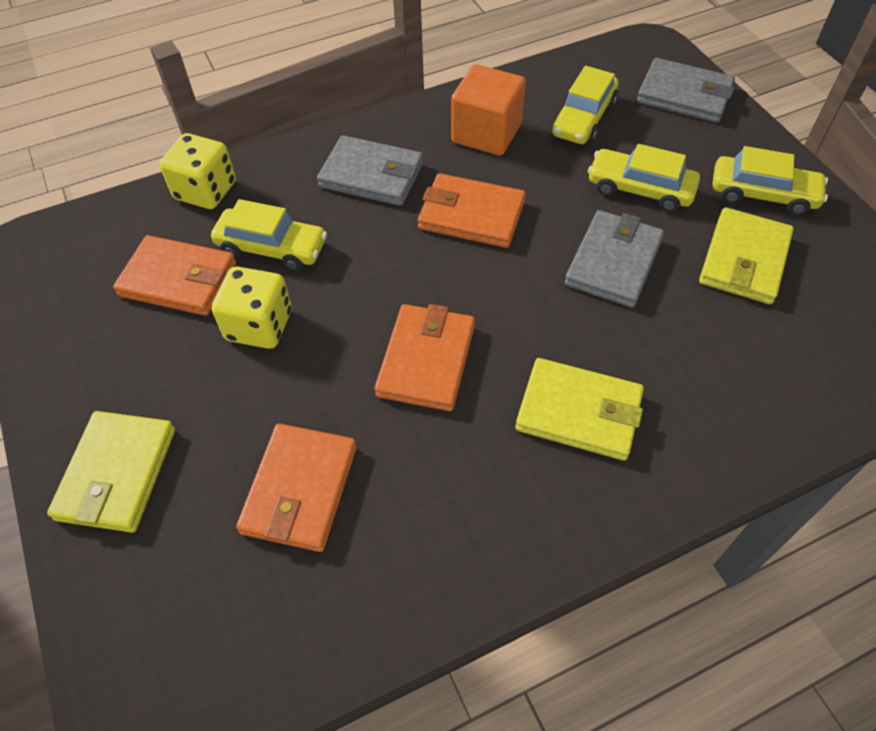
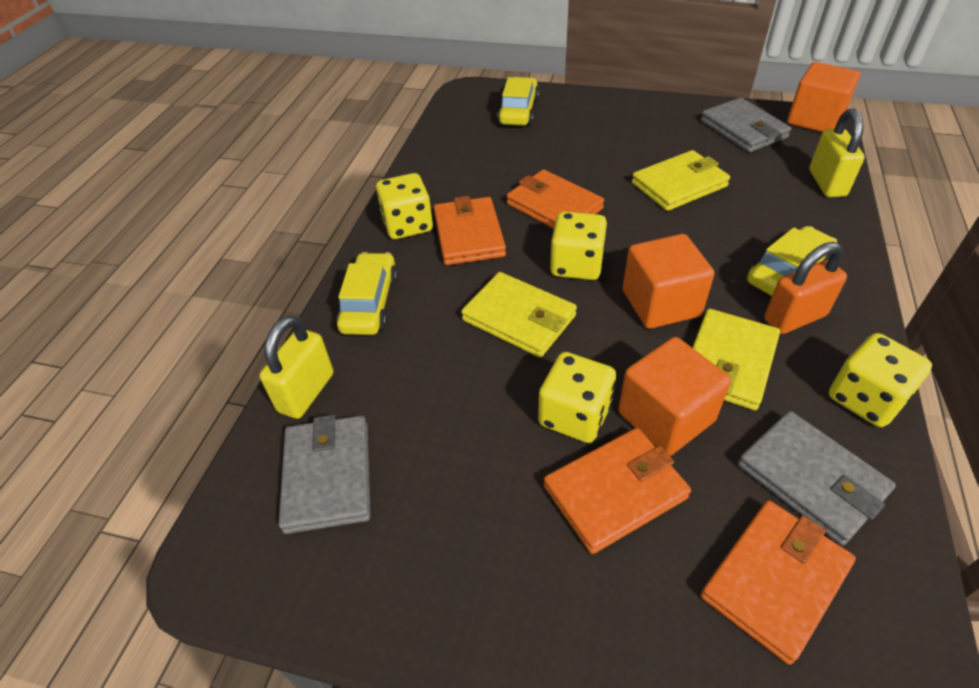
orange cube: 1 -> 3
orange padlock: 0 -> 1
yellow car: 4 -> 3
yellow dice: 2 -> 4
yellow padlock: 0 -> 2

